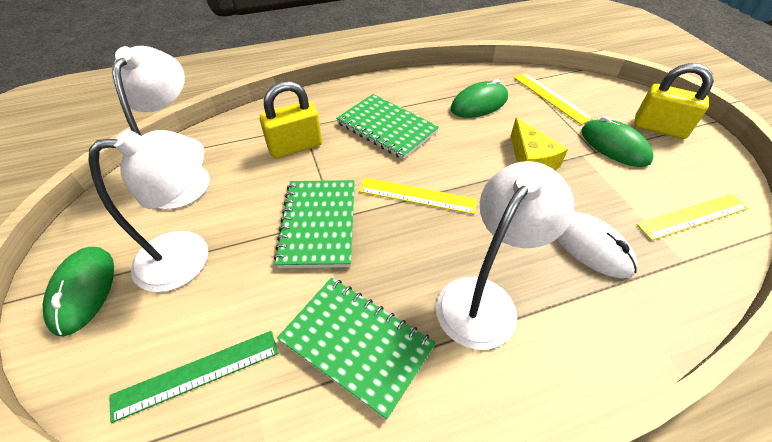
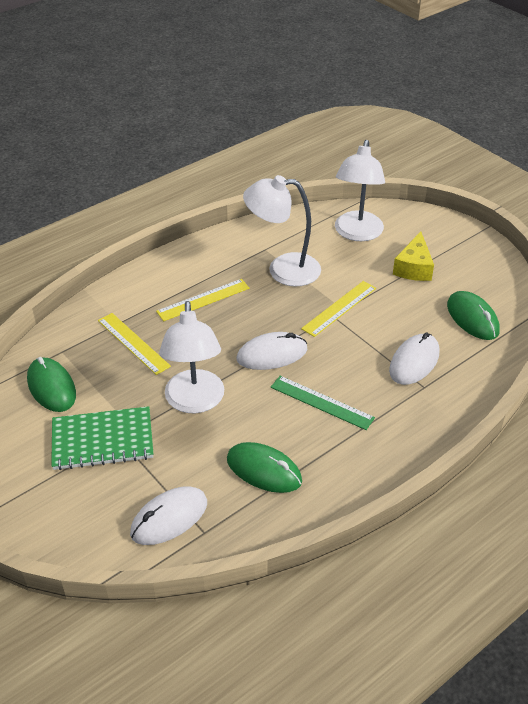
green notebook: 3 -> 1
white mouse: 1 -> 3
yellow padlock: 2 -> 0

